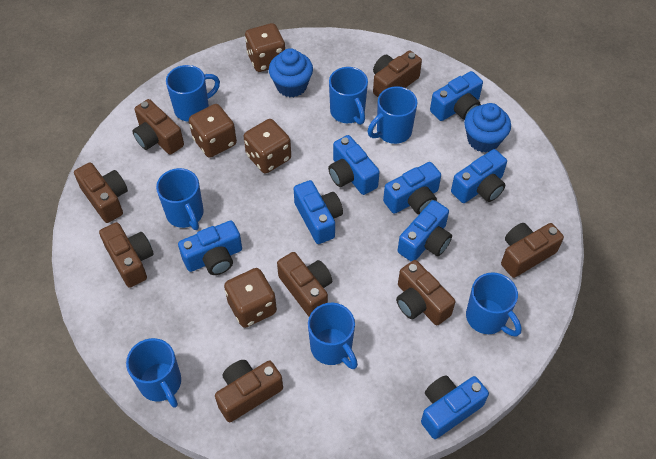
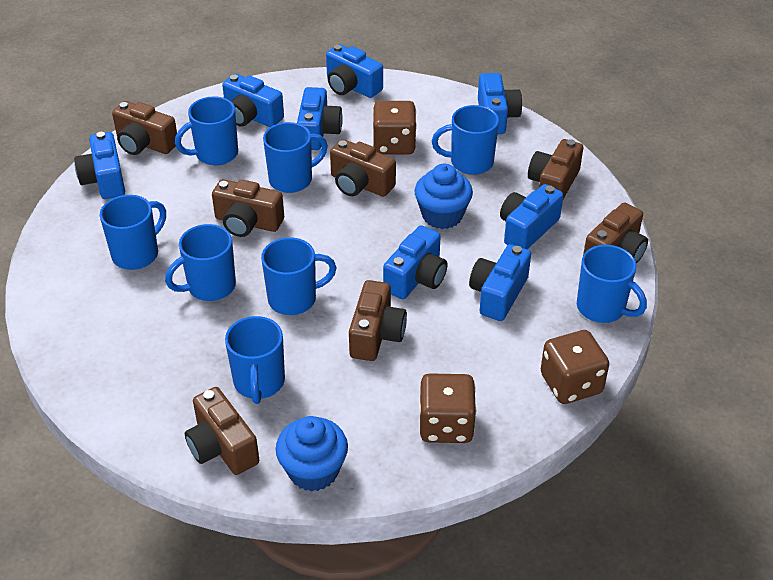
blue mug: 7 -> 8
brown camera: 8 -> 7
brown dice: 4 -> 3

